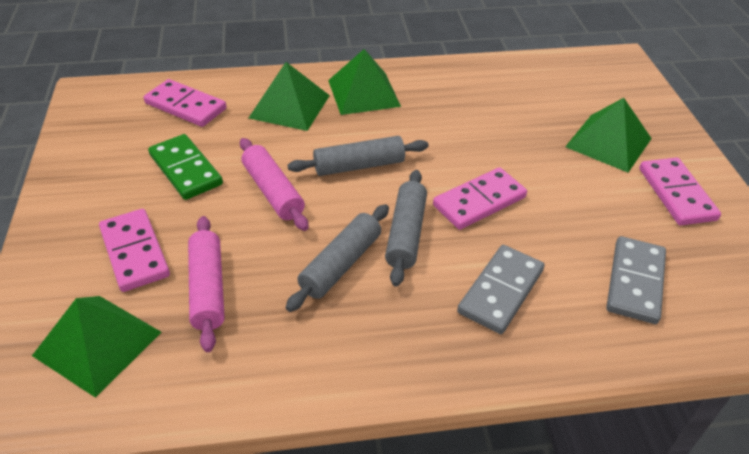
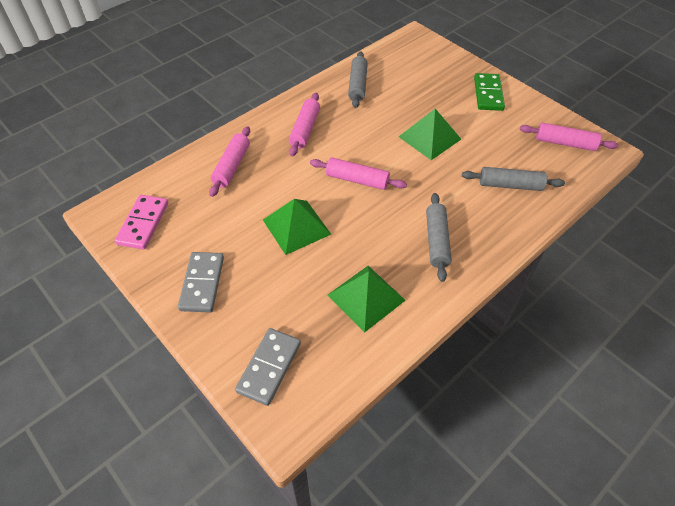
green pyramid: 4 -> 3
pink domino: 4 -> 1
pink rolling pin: 2 -> 4

